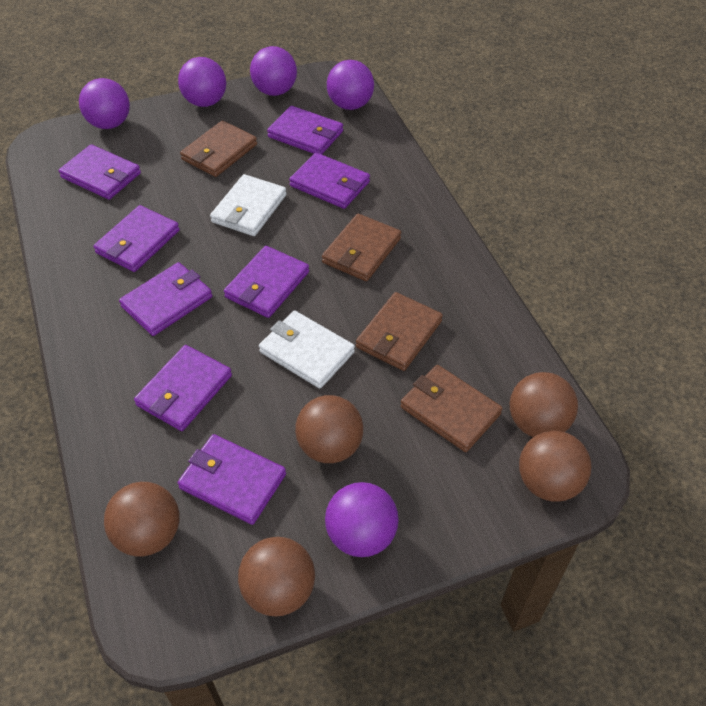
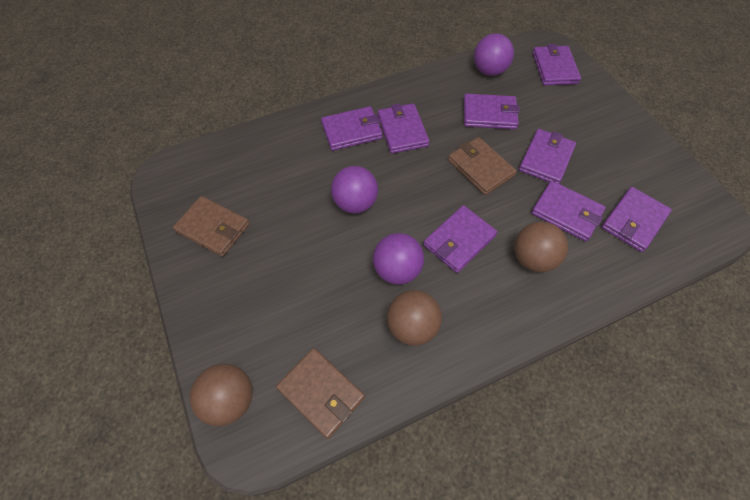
brown ball: 5 -> 3
brown wallet: 4 -> 3
purple ball: 5 -> 3
white wallet: 2 -> 0

